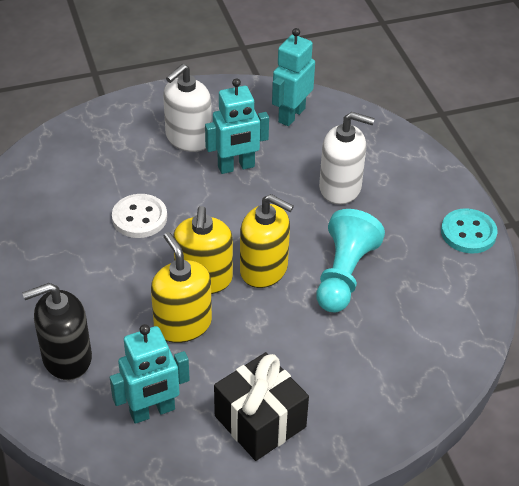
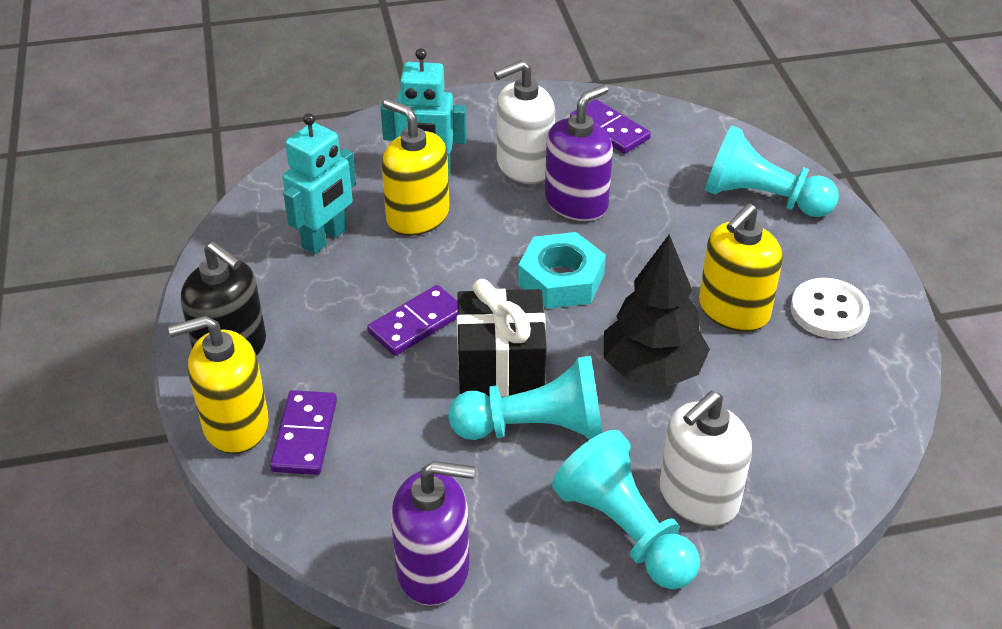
black tree: 0 -> 1
purple domino: 0 -> 3
purple soap dispenser: 0 -> 2
turquoise button: 1 -> 0
turquoise nut: 0 -> 1
turquoise pawn: 1 -> 3
turquoise robot: 3 -> 2

